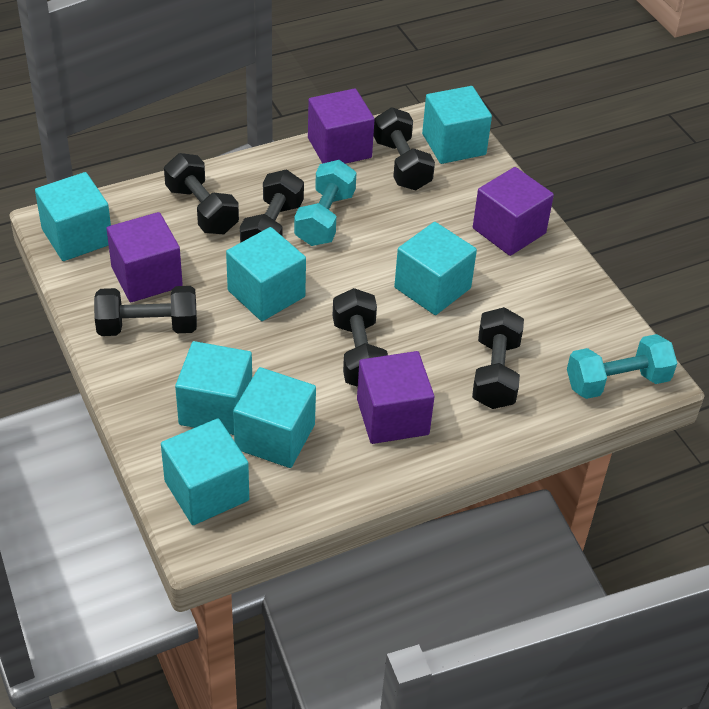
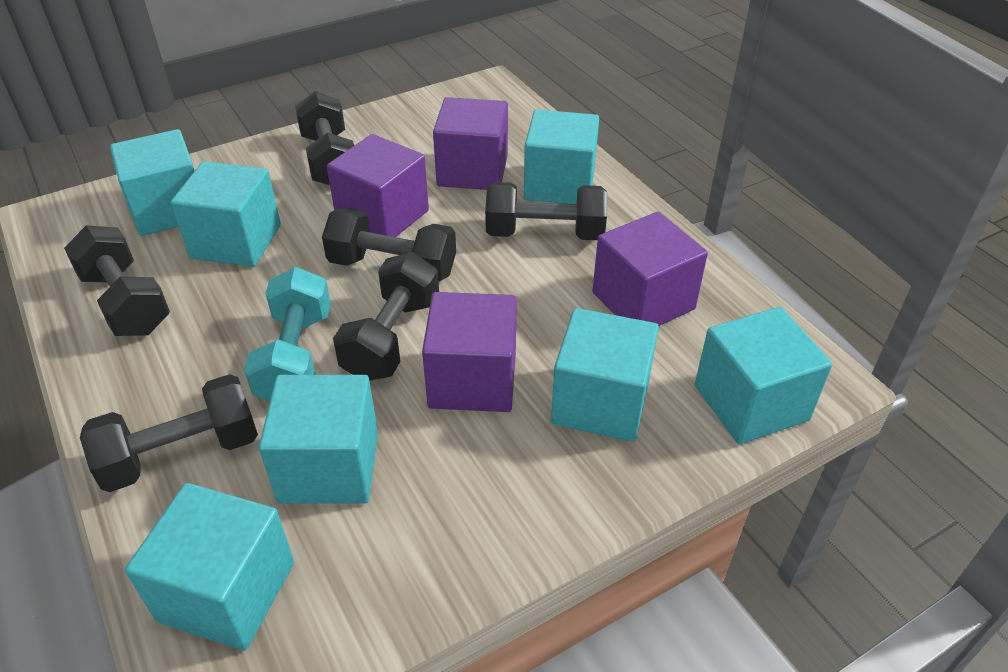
turquoise dumbbell: 2 -> 1

